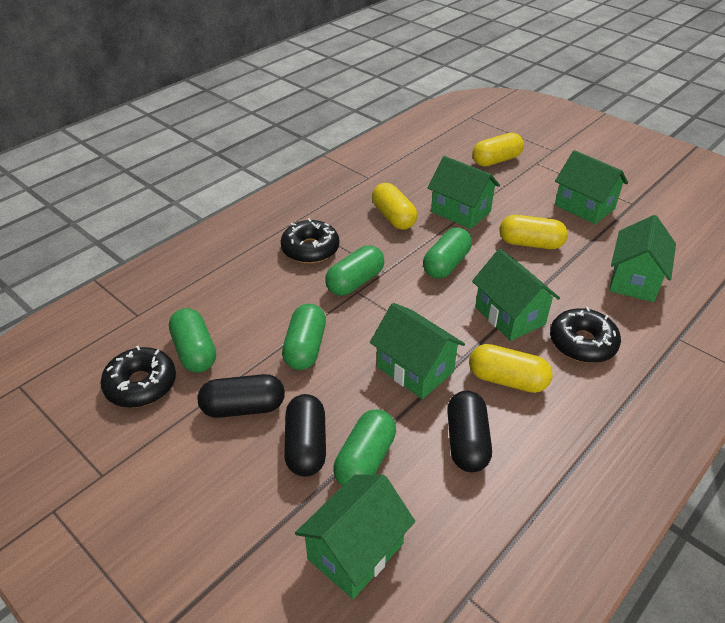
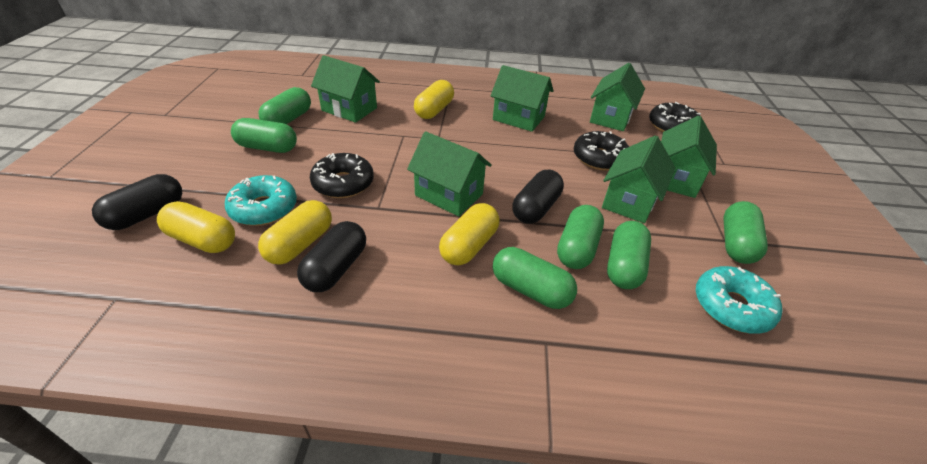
green capsule: 5 -> 6
turquoise donut: 0 -> 2

